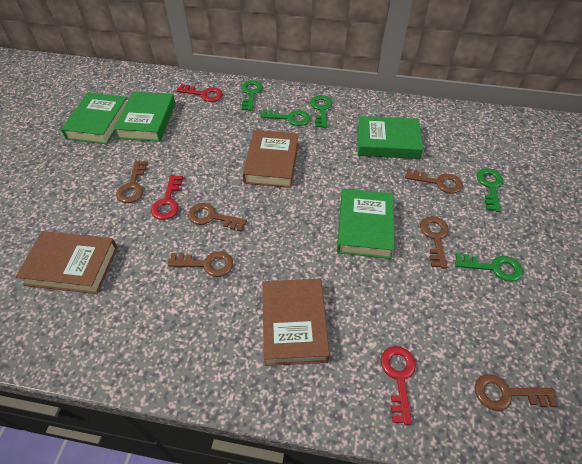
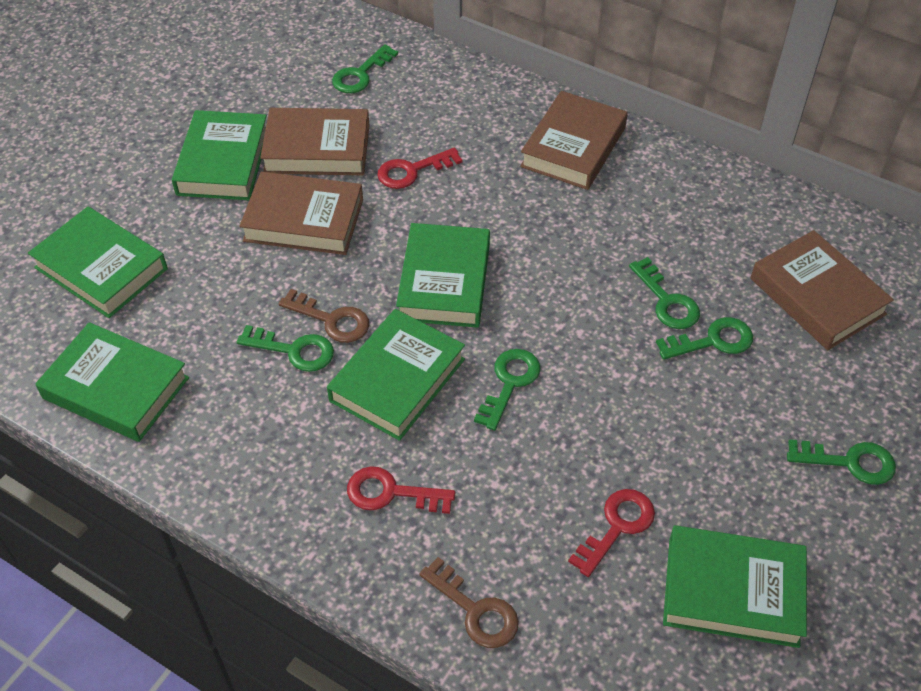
brown book: 3 -> 4
brown key: 6 -> 2
green book: 4 -> 6
green key: 5 -> 6

